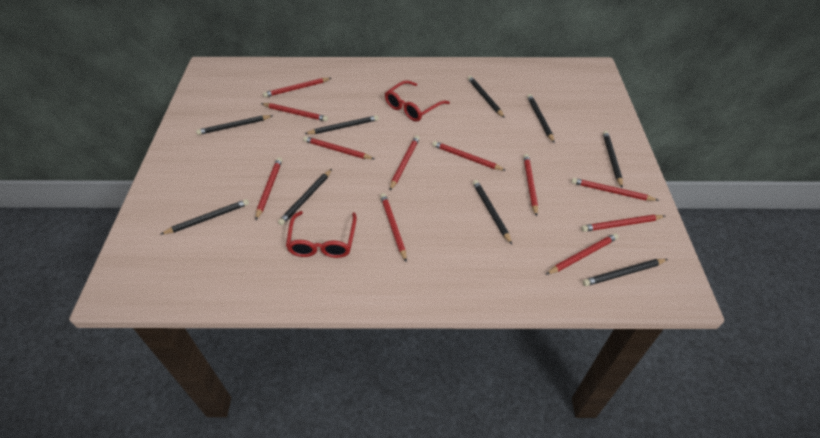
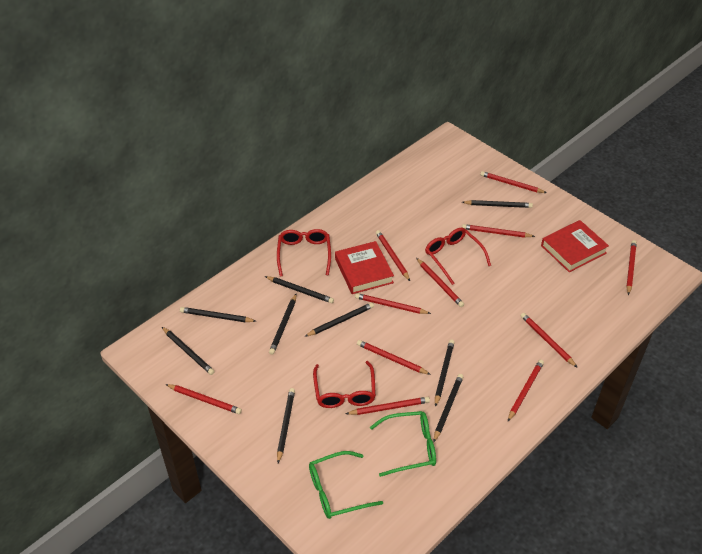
green glasses: 0 -> 2
red book: 0 -> 2
red glasses: 2 -> 3

